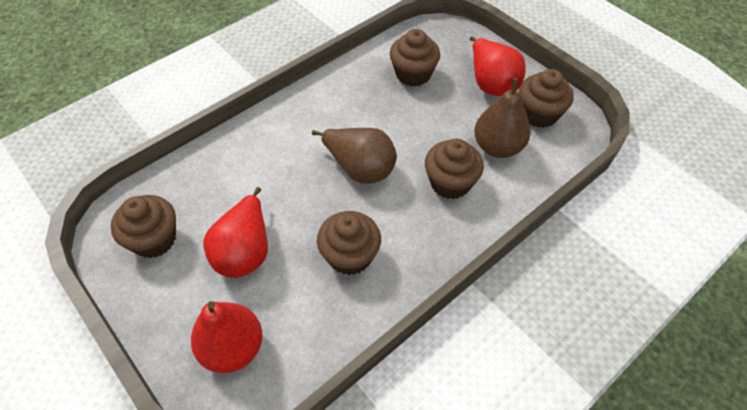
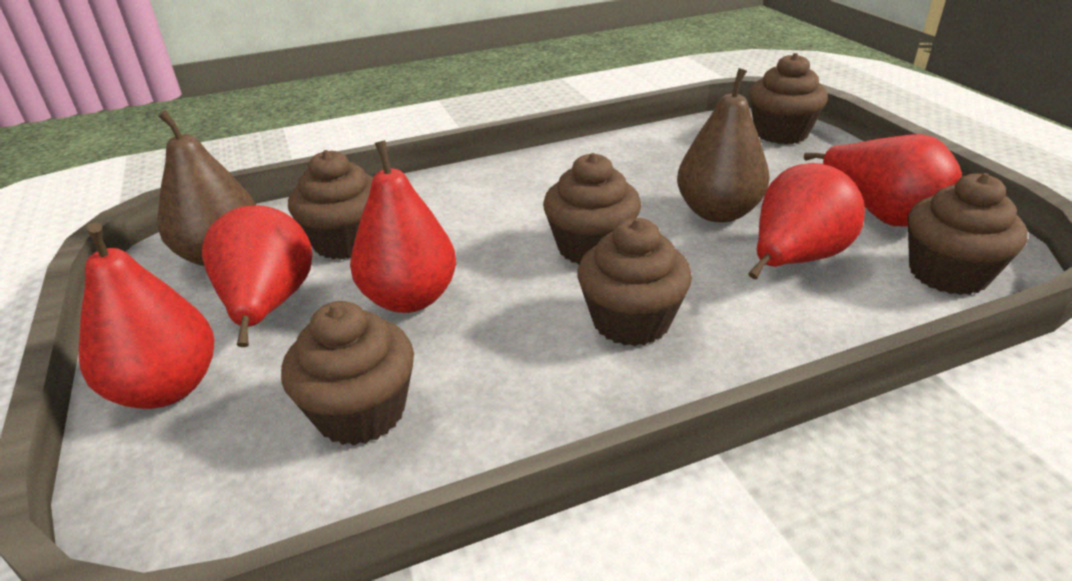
brown cupcake: 5 -> 6
red pear: 3 -> 5

